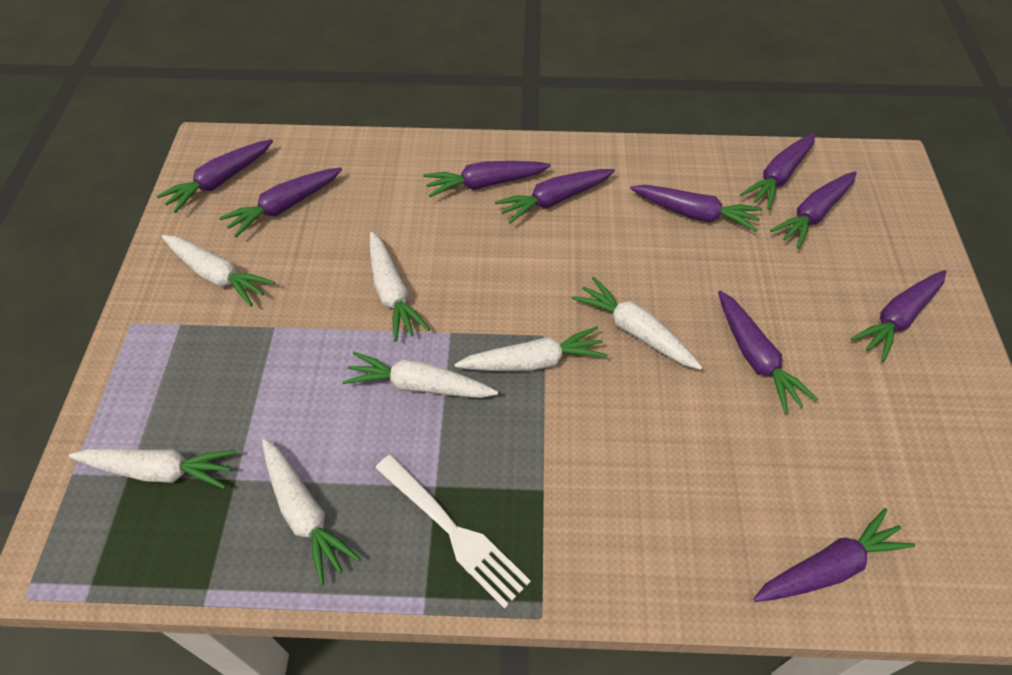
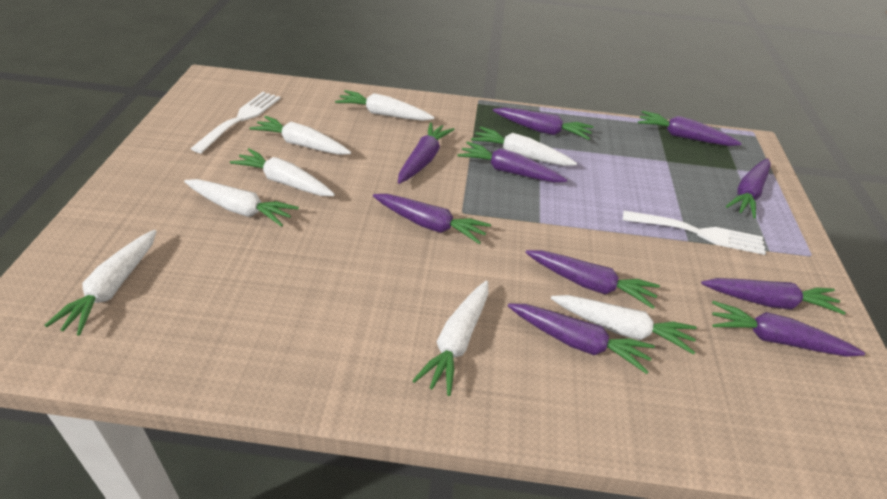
white carrot: 7 -> 8
white fork: 1 -> 2

